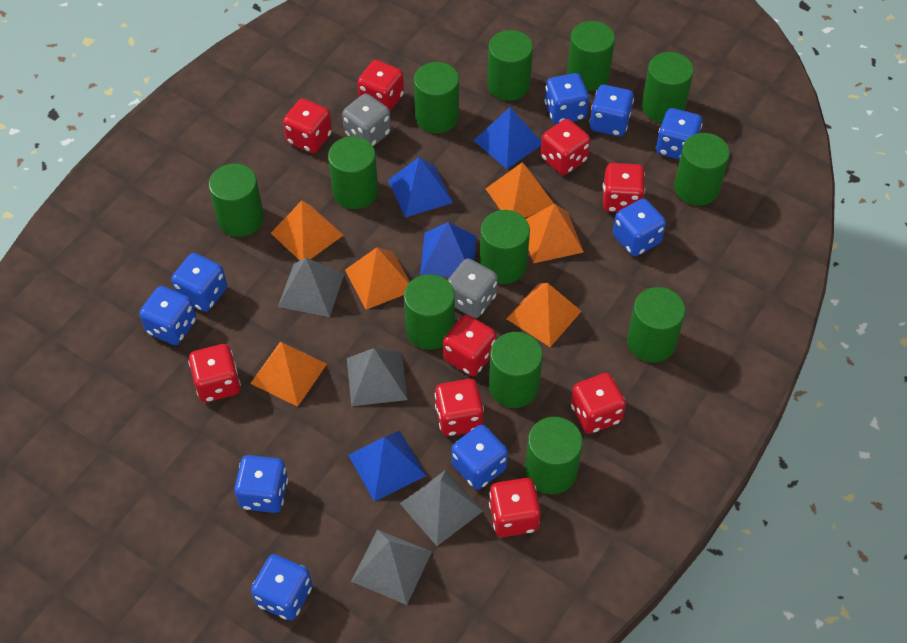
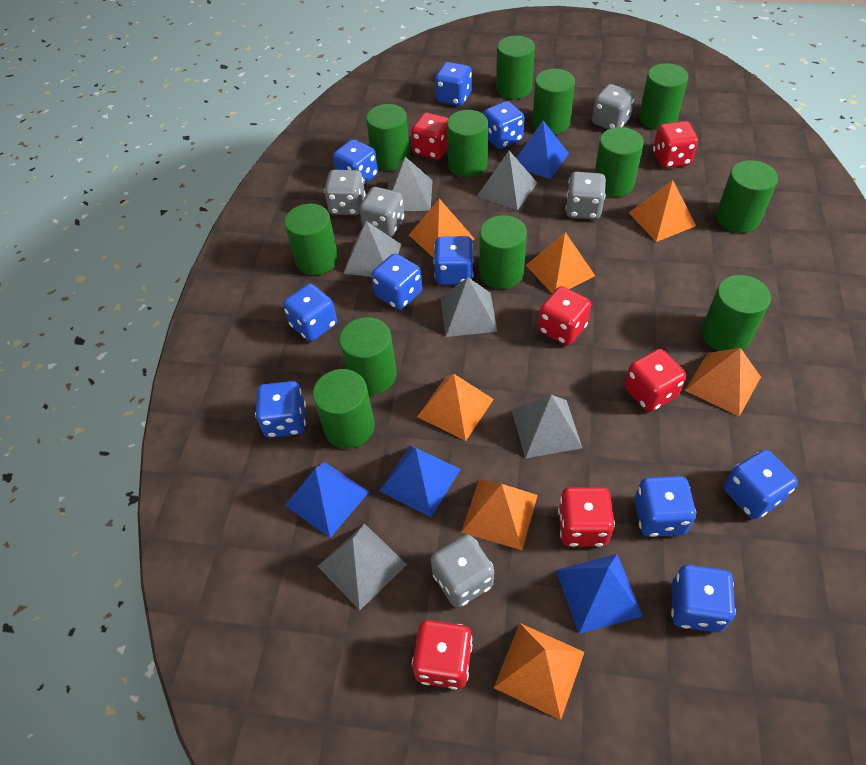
blue dice: 9 -> 10
grey dice: 2 -> 5
grey pyramid: 4 -> 6
orange pyramid: 6 -> 7
red dice: 9 -> 6

